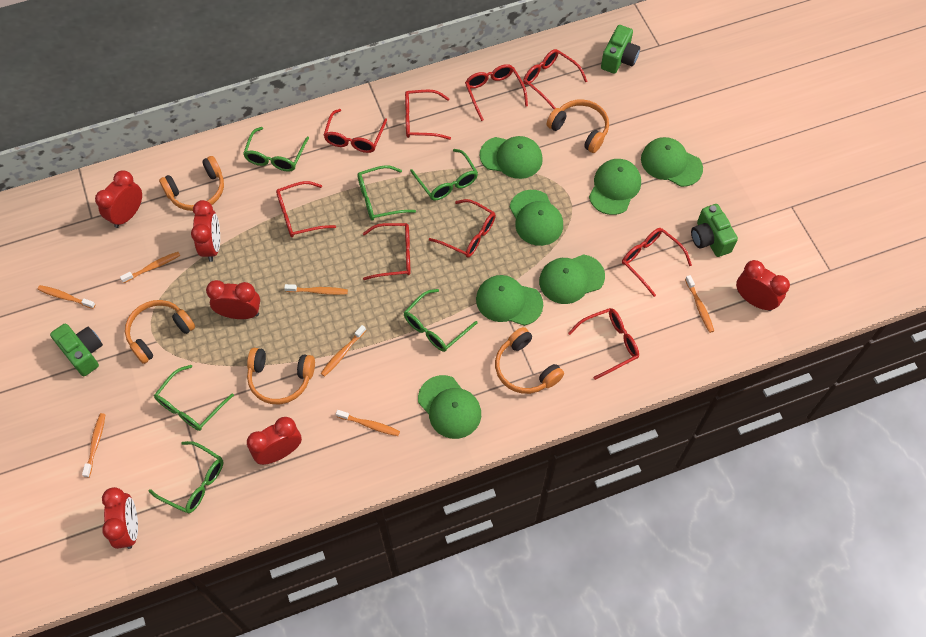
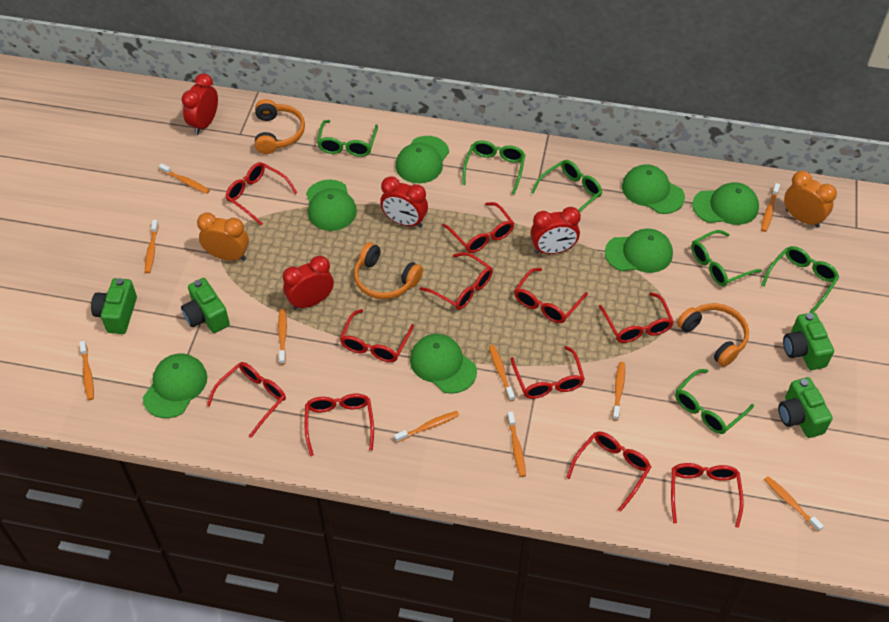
green camera: 3 -> 4
orange clock: 0 -> 2
orange headphones: 5 -> 3
orange toothbrush: 7 -> 10
red clock: 6 -> 4
red glasses: 9 -> 11

